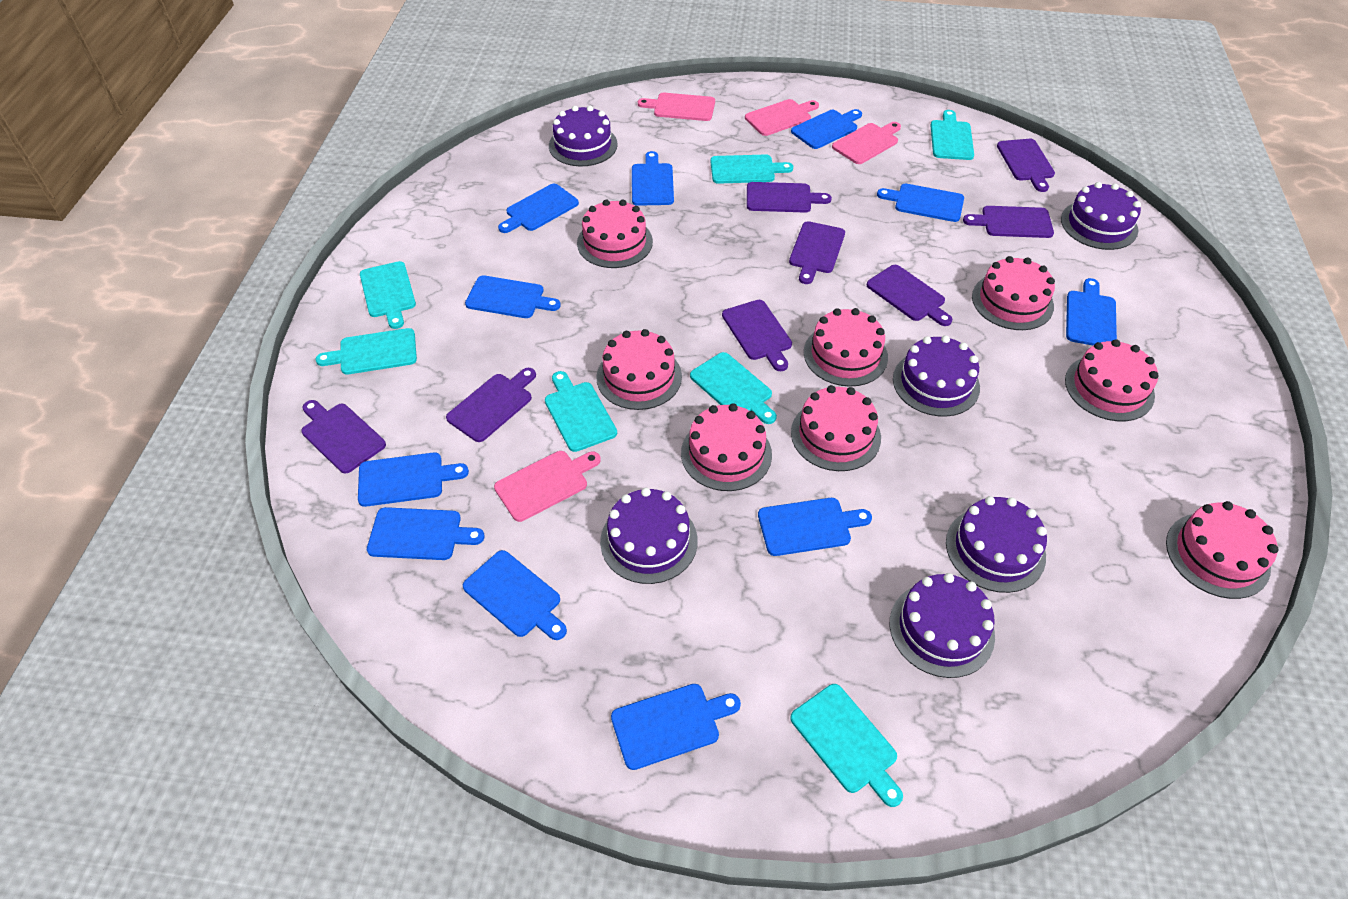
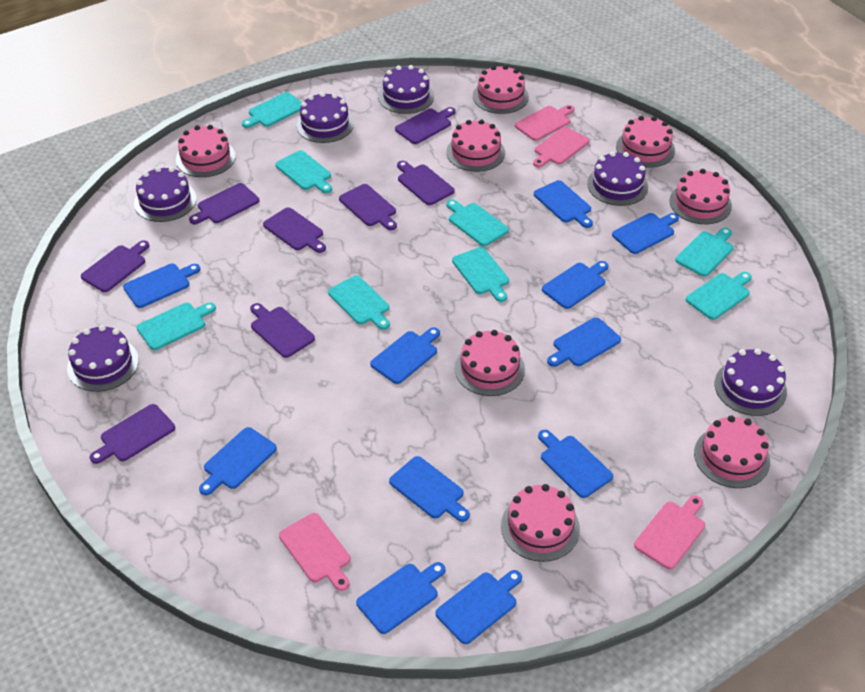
turquoise cutting board: 7 -> 8

